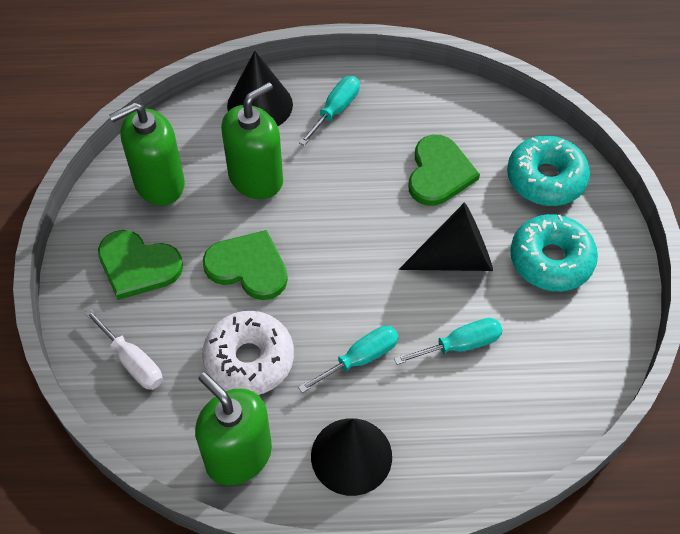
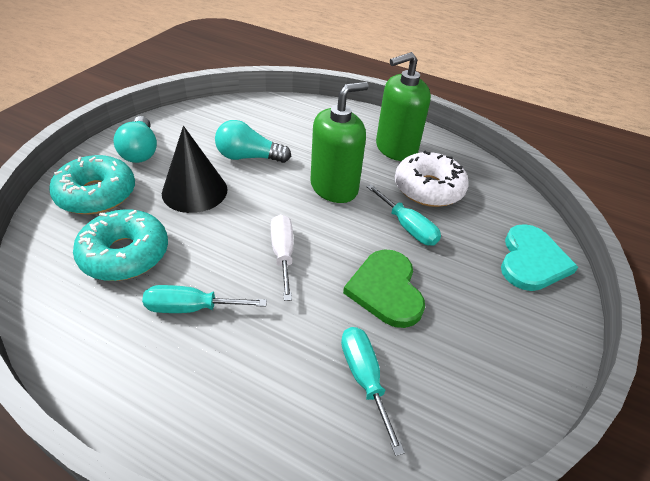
black cone: 3 -> 1
green heart: 3 -> 1
green soap dispenser: 3 -> 2
turquoise heart: 0 -> 1
turquoise light bulb: 0 -> 2

